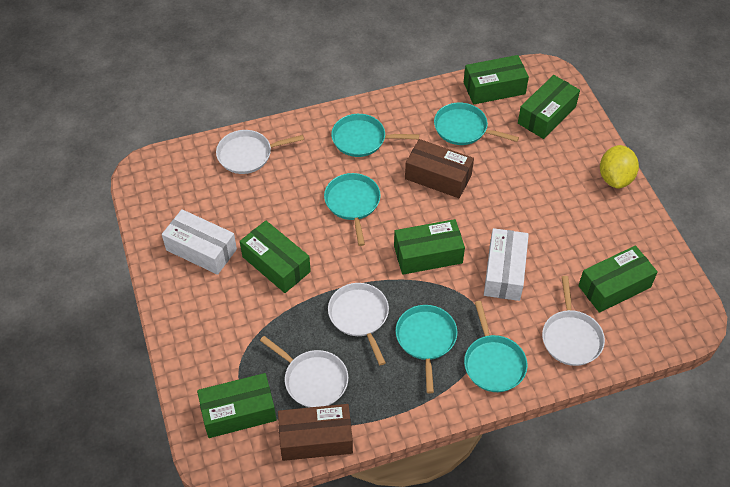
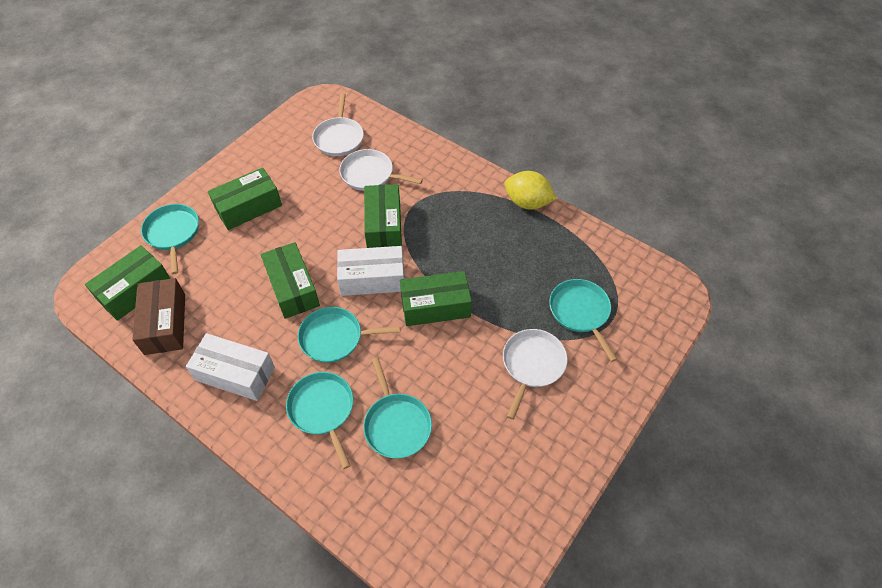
brown box: 2 -> 1
green box: 6 -> 5
white pan: 4 -> 3

